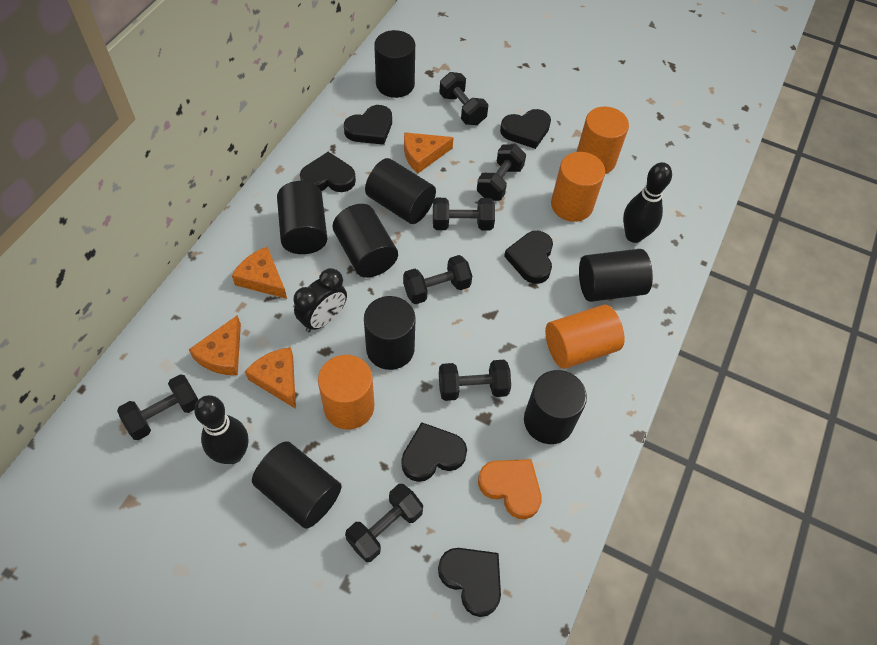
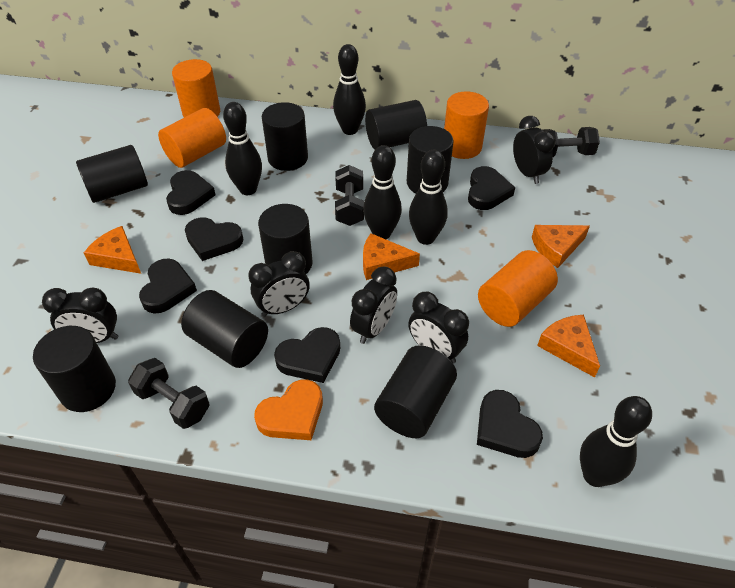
black bowling pin: 2 -> 5
black clock: 1 -> 5
black dumbbell: 7 -> 3

